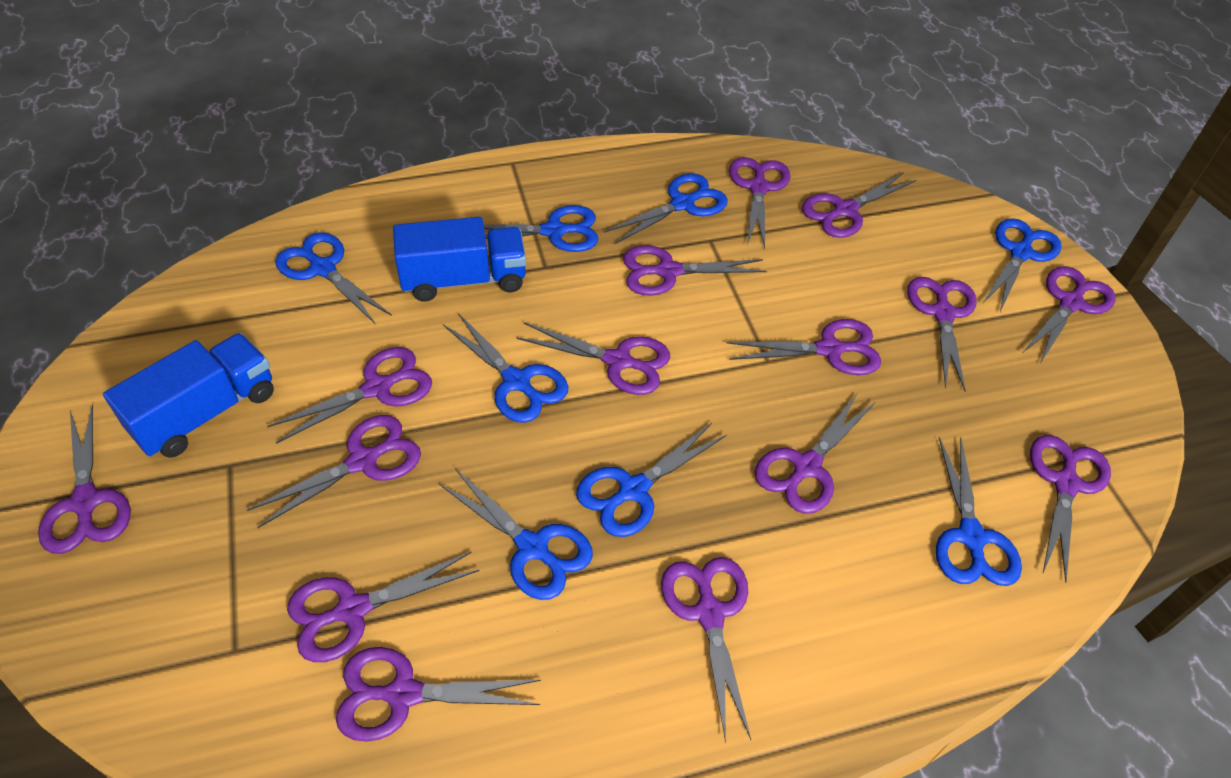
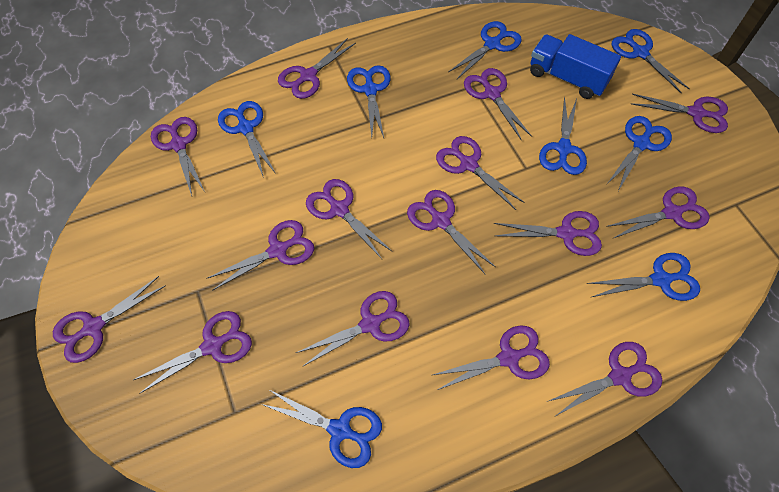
blue truck: 2 -> 1

